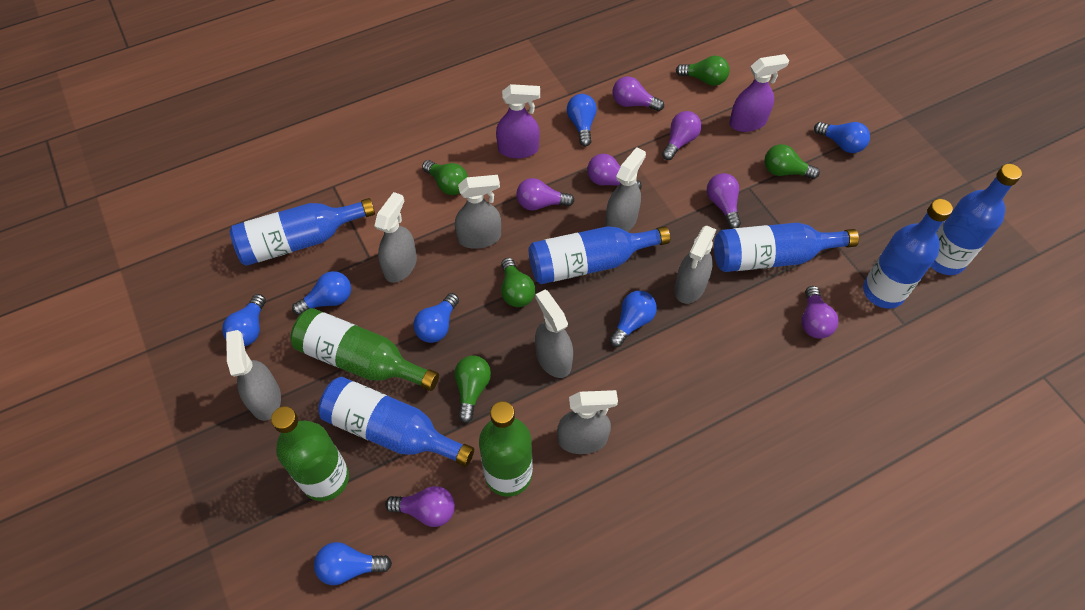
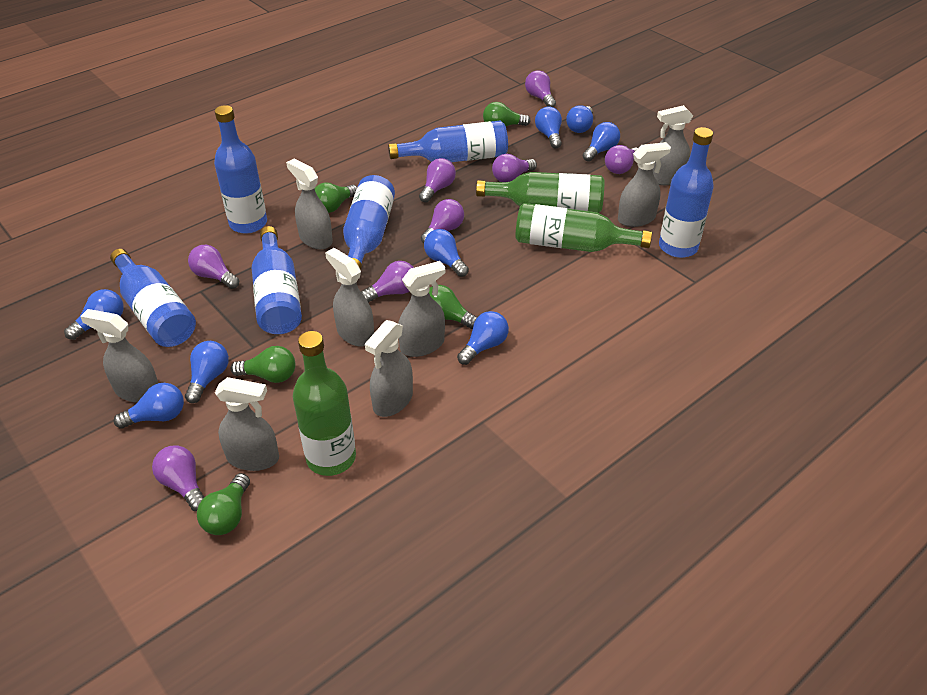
blue light bulb: 7 -> 8
grey spray bottle: 7 -> 8
purple light bulb: 7 -> 8
purple spray bottle: 2 -> 0

